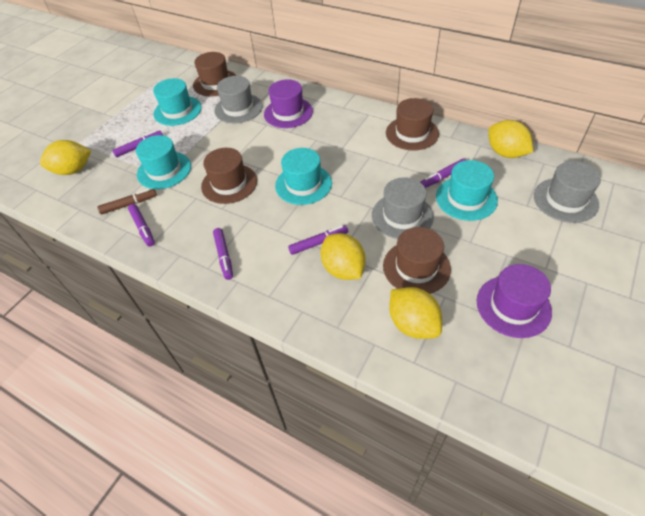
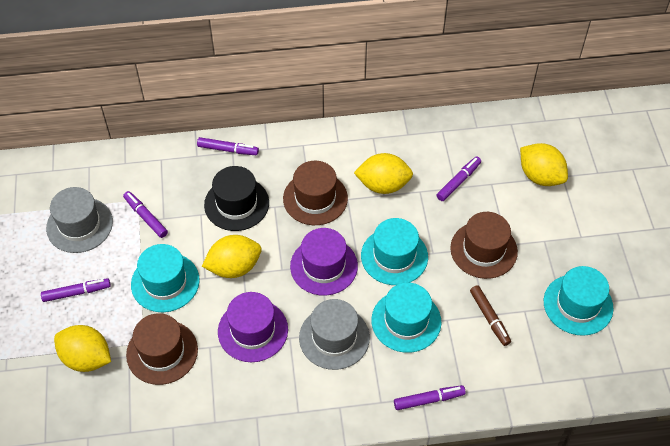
black hat: 0 -> 1
brown hat: 4 -> 3
grey hat: 3 -> 2

